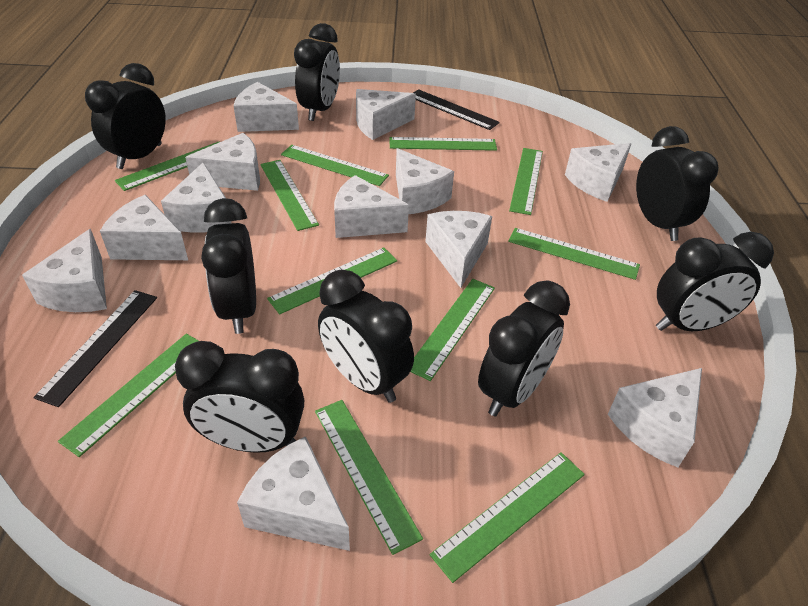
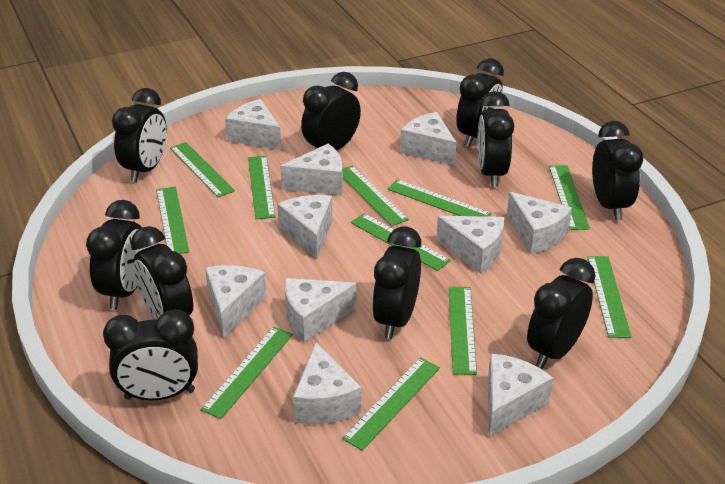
black clock: 8 -> 10
black ruler: 2 -> 0
white cheese: 12 -> 10

